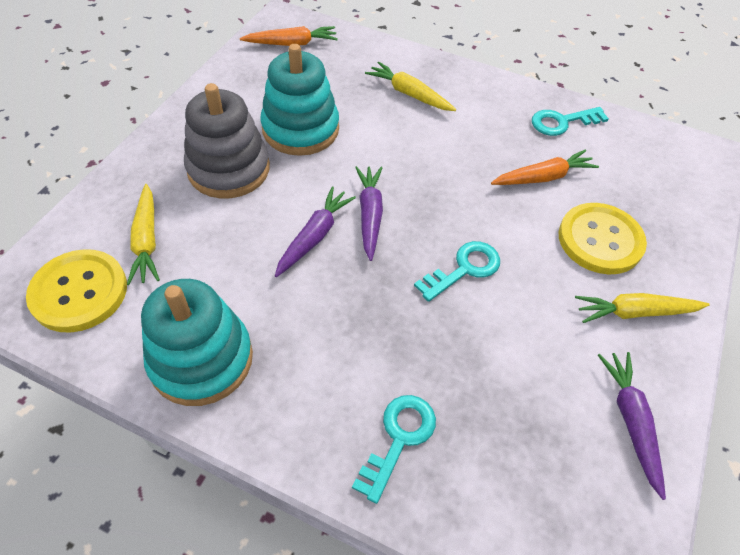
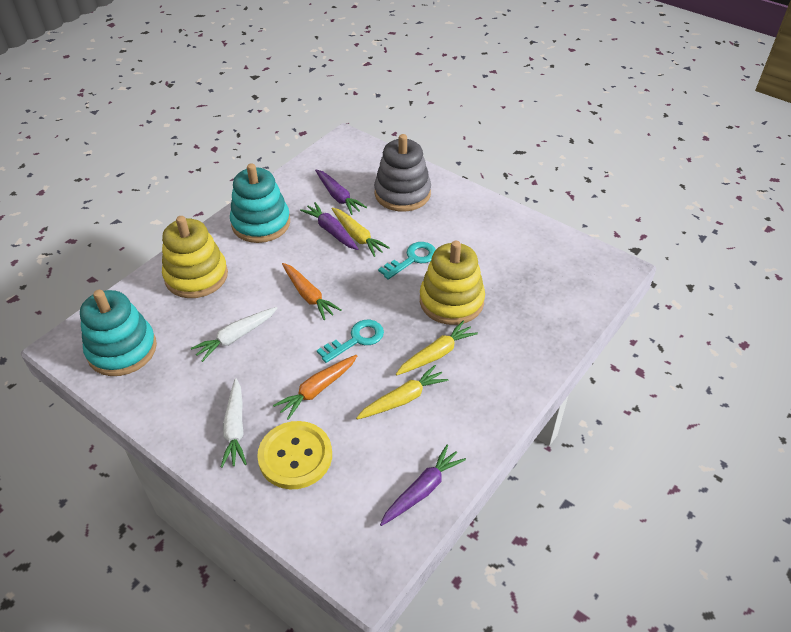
turquoise key: 3 -> 2
white carrot: 0 -> 2
yellow button: 2 -> 1
yellow stacking toy: 0 -> 2

